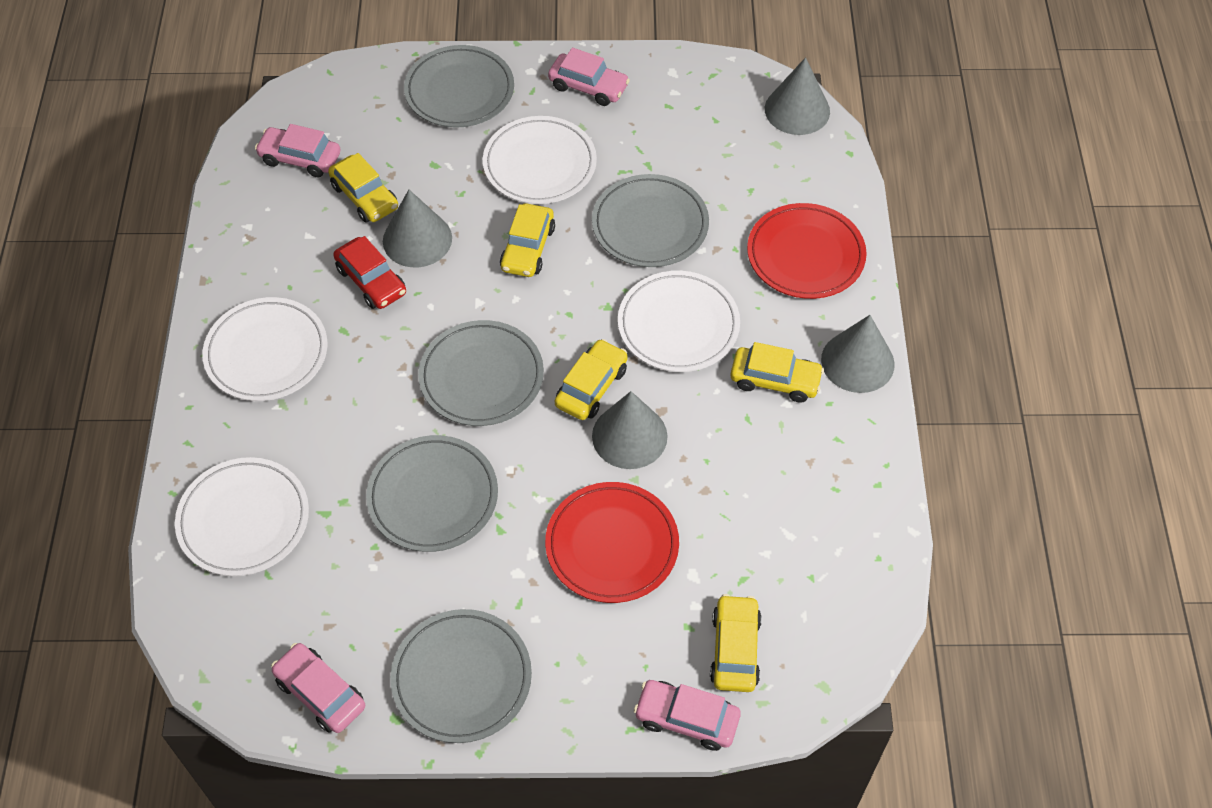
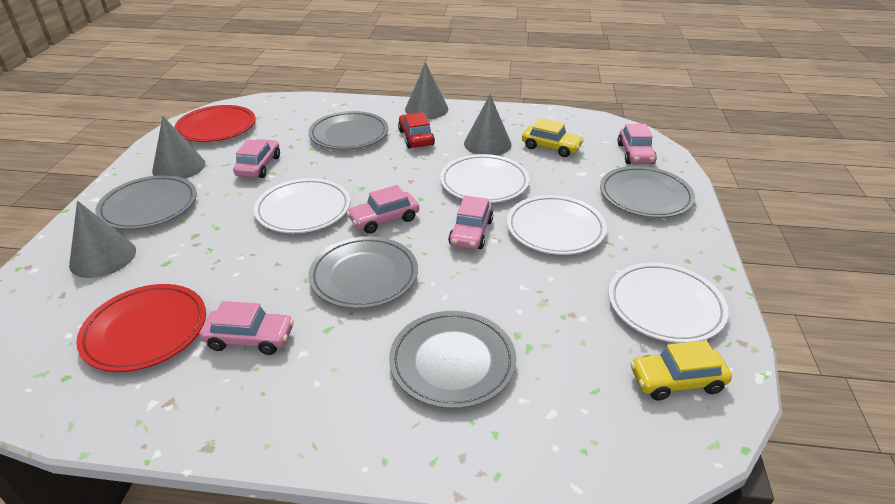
pink car: 4 -> 5
yellow car: 5 -> 2

